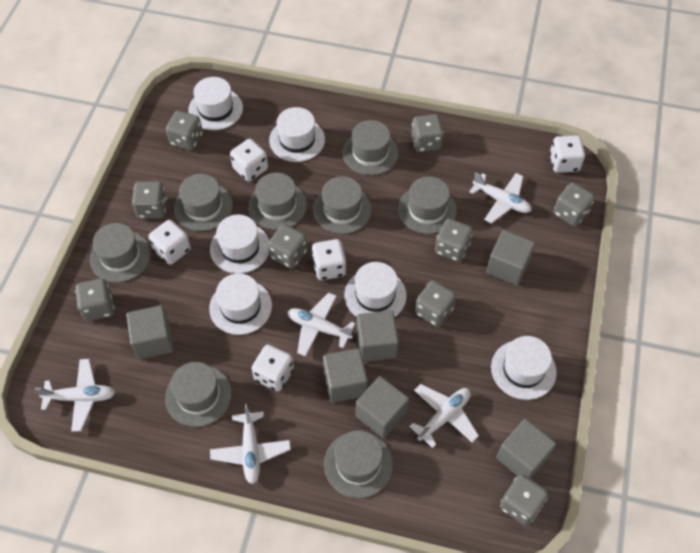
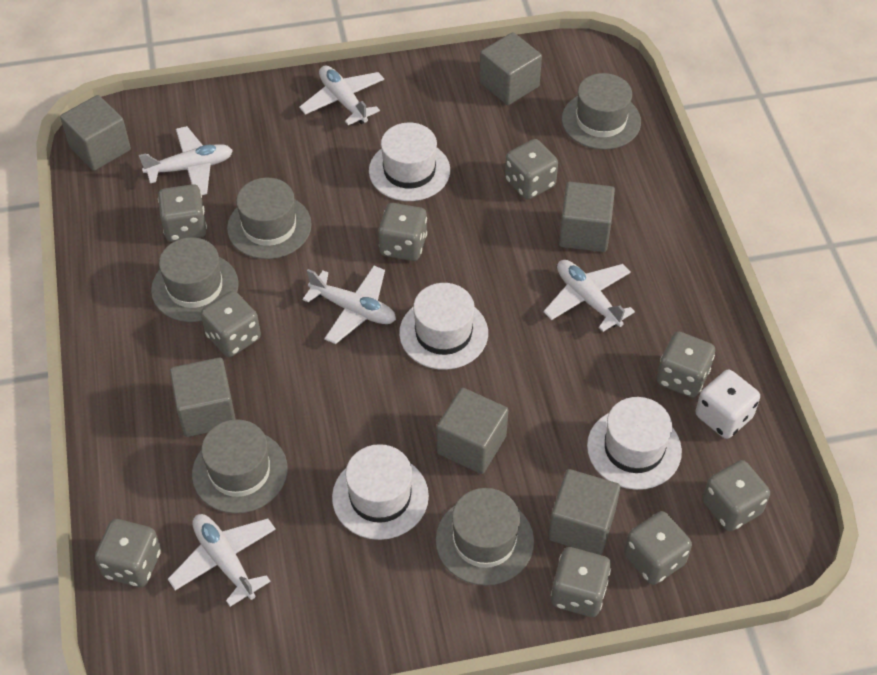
grey hat: 8 -> 5
white dice: 5 -> 1
white hat: 6 -> 4

